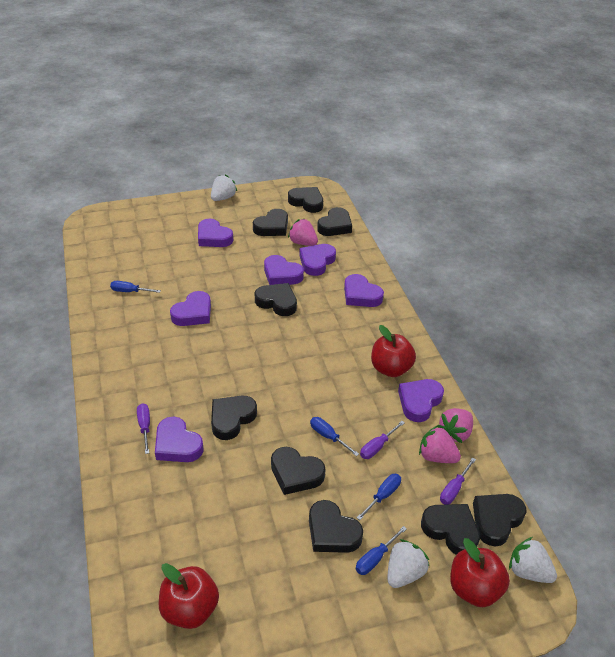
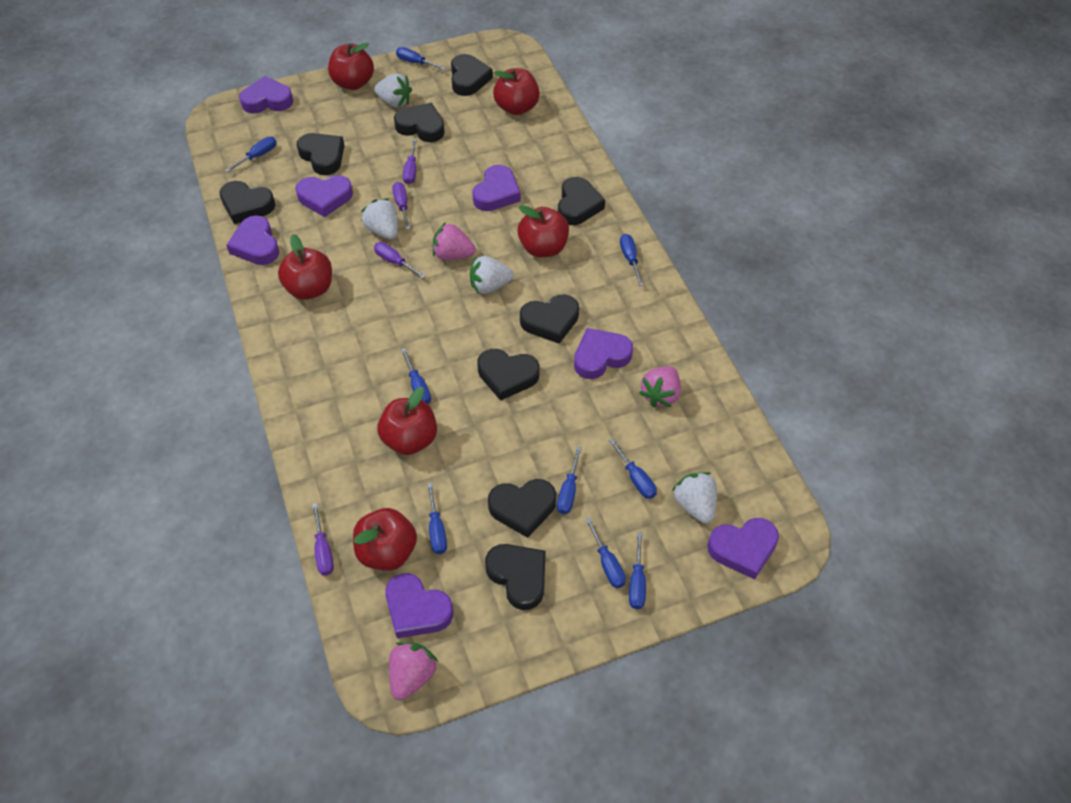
blue screwdriver: 4 -> 9
purple screwdriver: 3 -> 4
red apple: 3 -> 6
white strawberry: 3 -> 4

